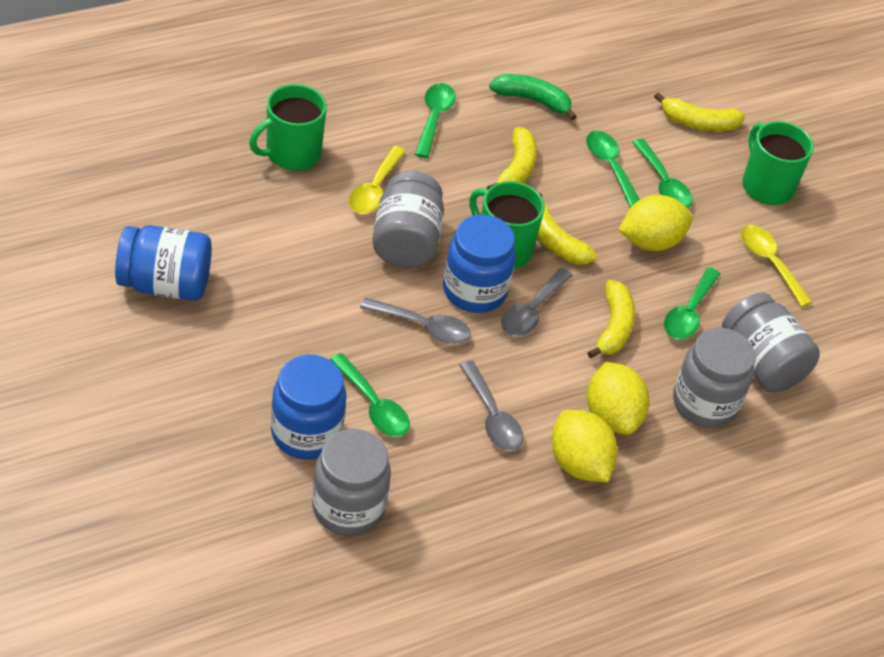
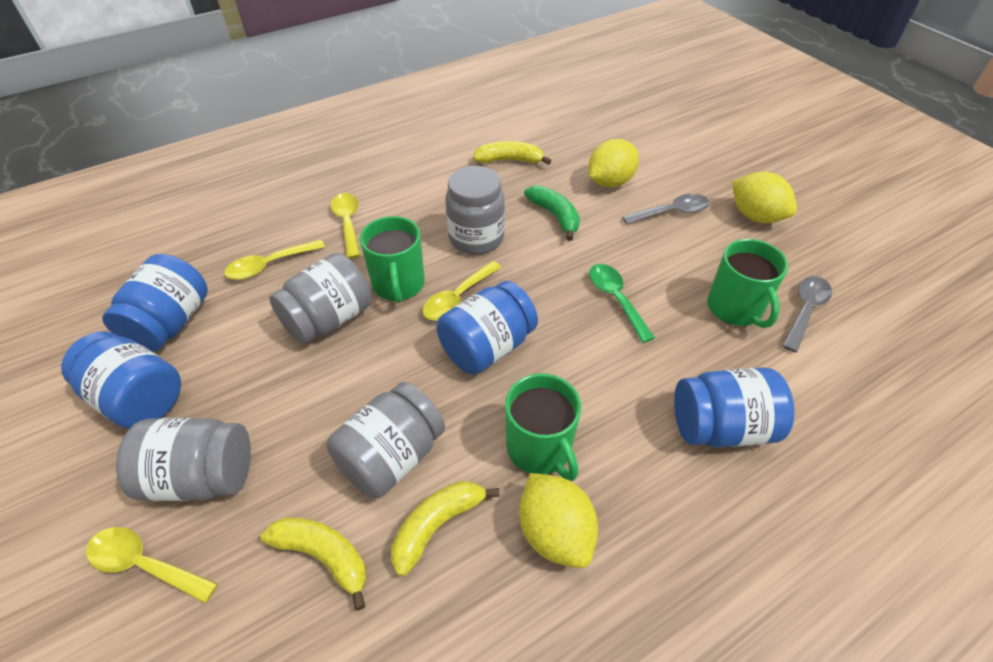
blue jar: 3 -> 4
green spoon: 5 -> 1
grey spoon: 3 -> 2
yellow banana: 4 -> 3
yellow spoon: 2 -> 4

